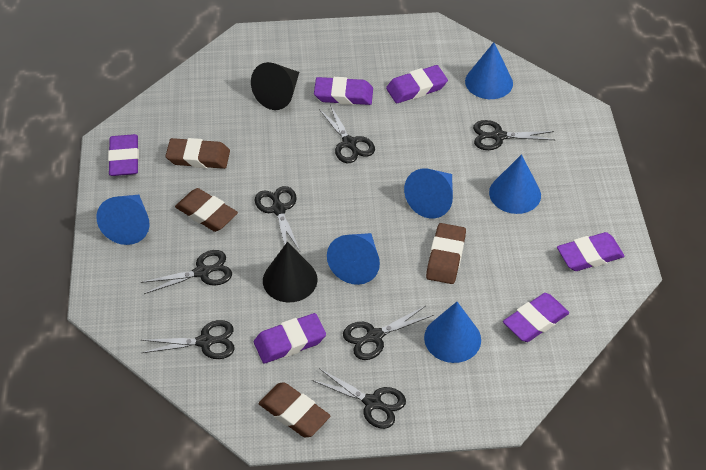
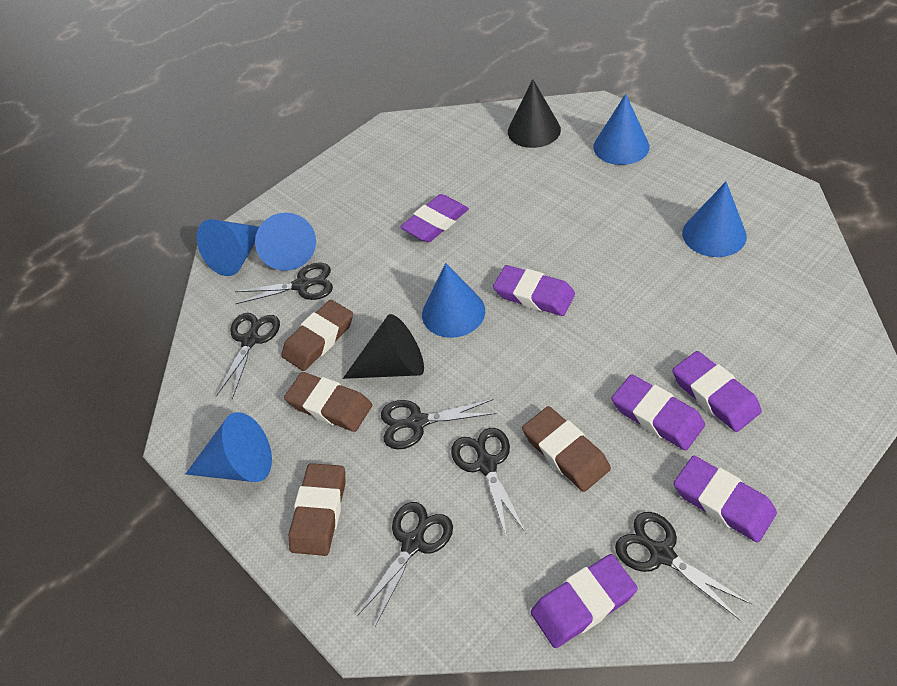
black scissors: 7 -> 6

